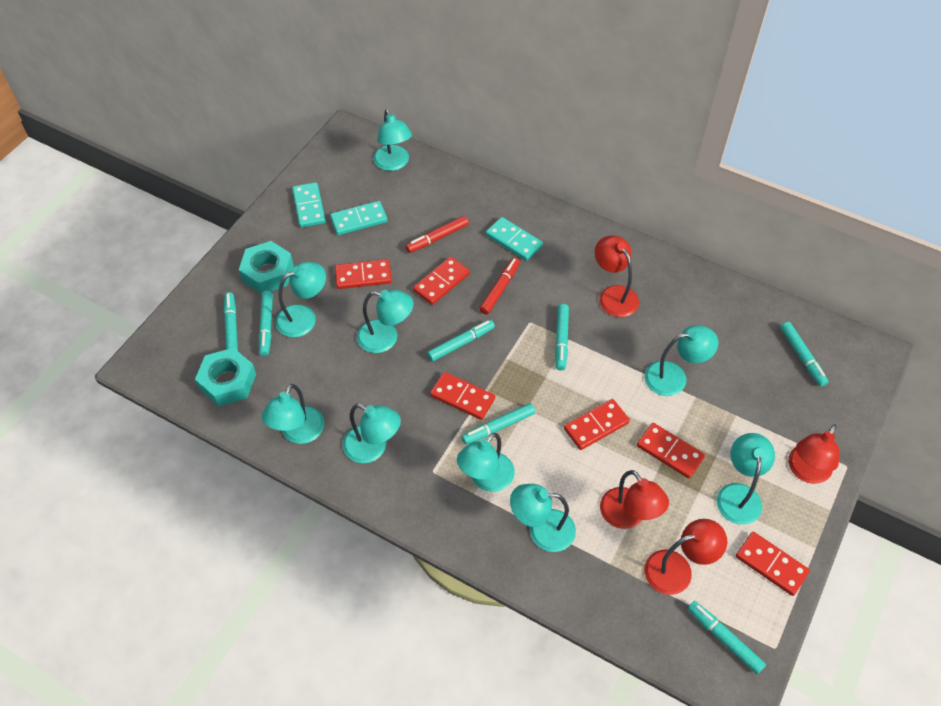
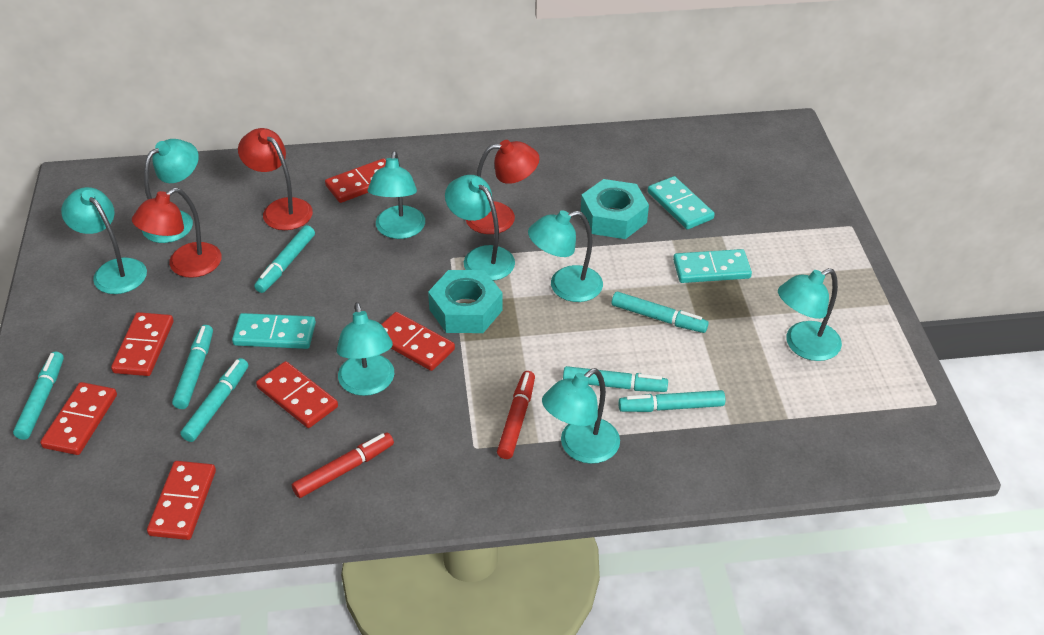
red lamp: 4 -> 3
turquoise lamp: 9 -> 8

